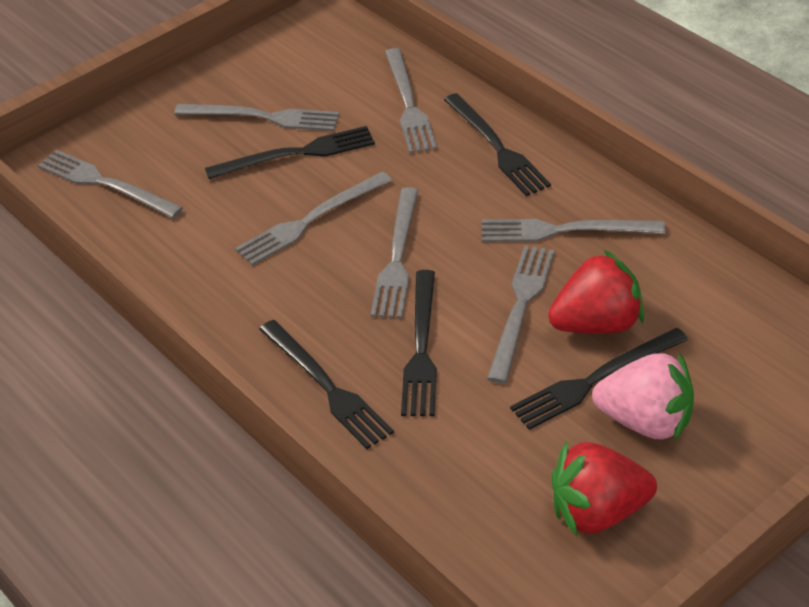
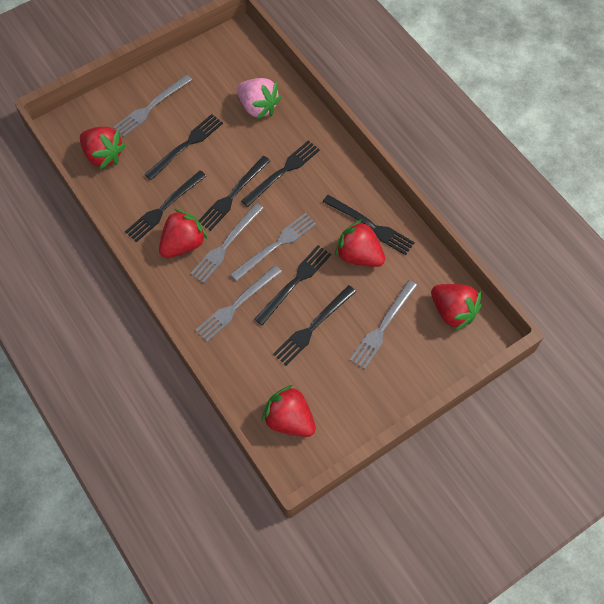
black fork: 5 -> 7
grey fork: 7 -> 5
red strawberry: 2 -> 5

